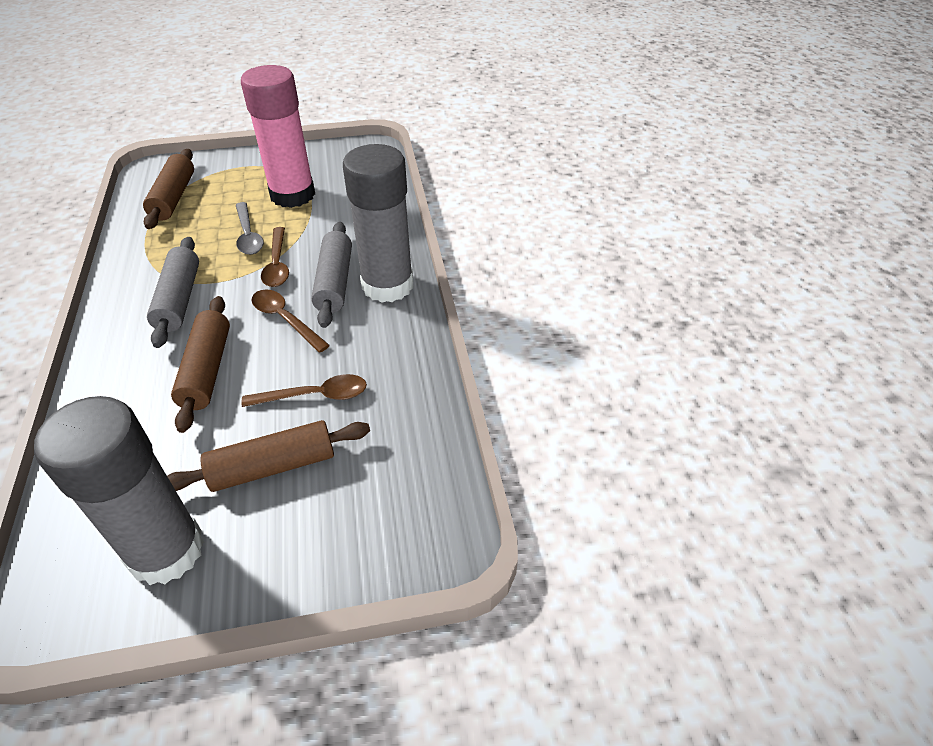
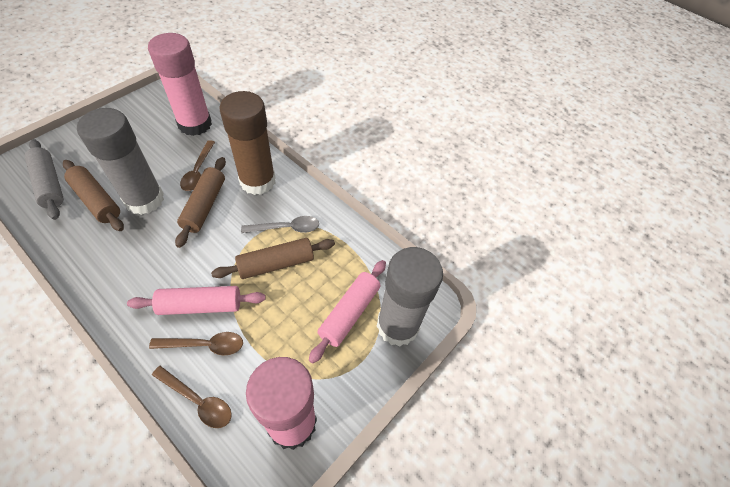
brown glue stick: 0 -> 1
grey rolling pin: 2 -> 1
pink glue stick: 1 -> 2
pink rolling pin: 0 -> 2

